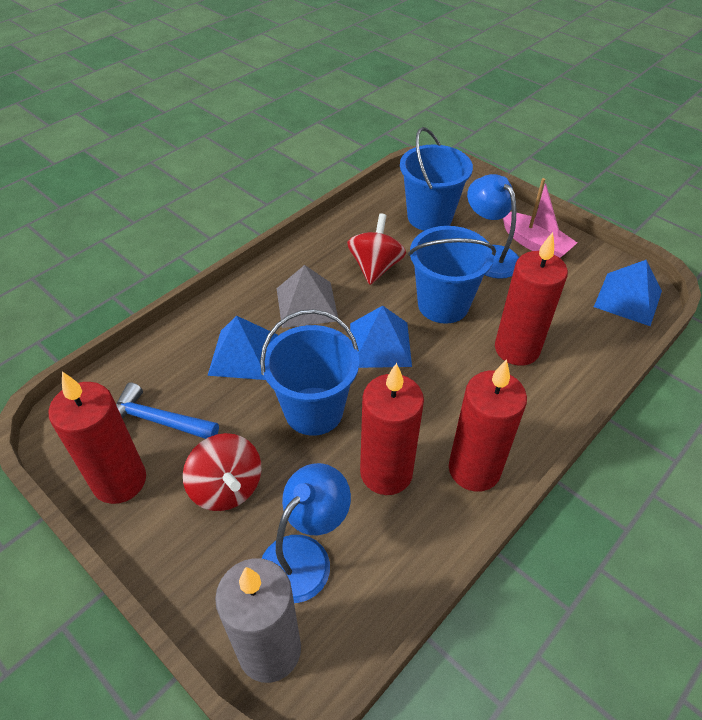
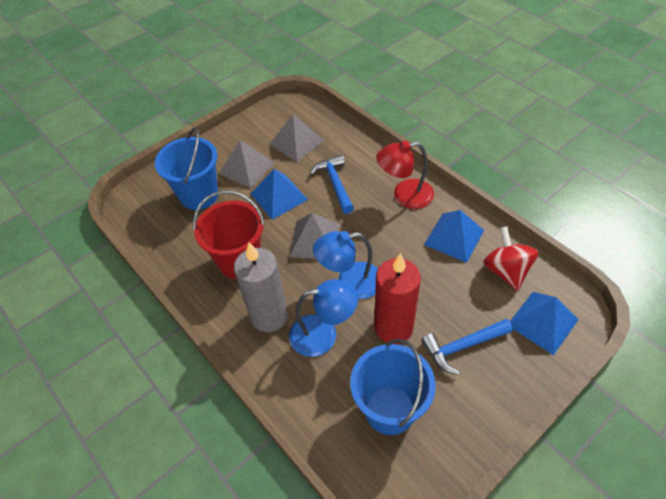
blue bucket: 3 -> 2
blue hammer: 1 -> 2
grey pyramid: 1 -> 3
pink boat: 1 -> 0
red bucket: 0 -> 1
red candle: 4 -> 1
red lamp: 0 -> 1
red spinning top: 2 -> 1

